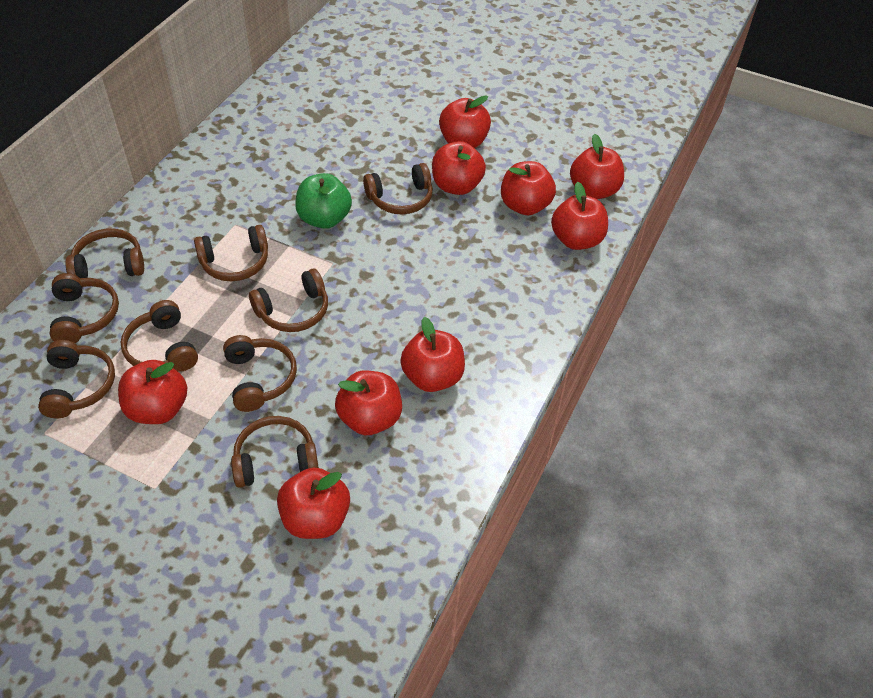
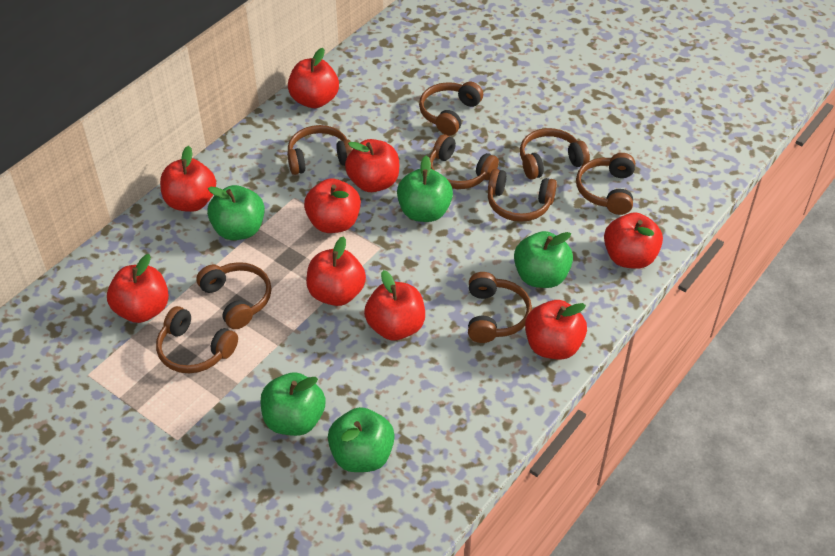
green apple: 1 -> 5

